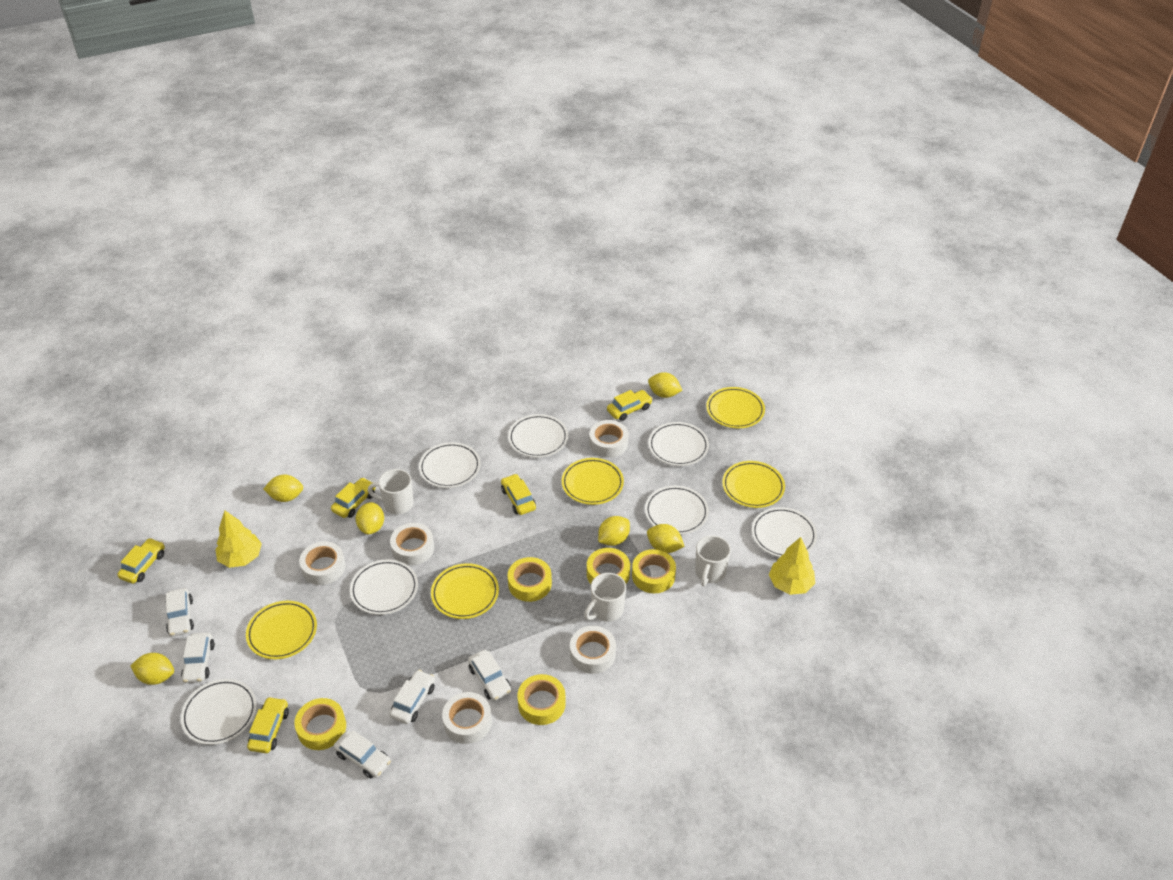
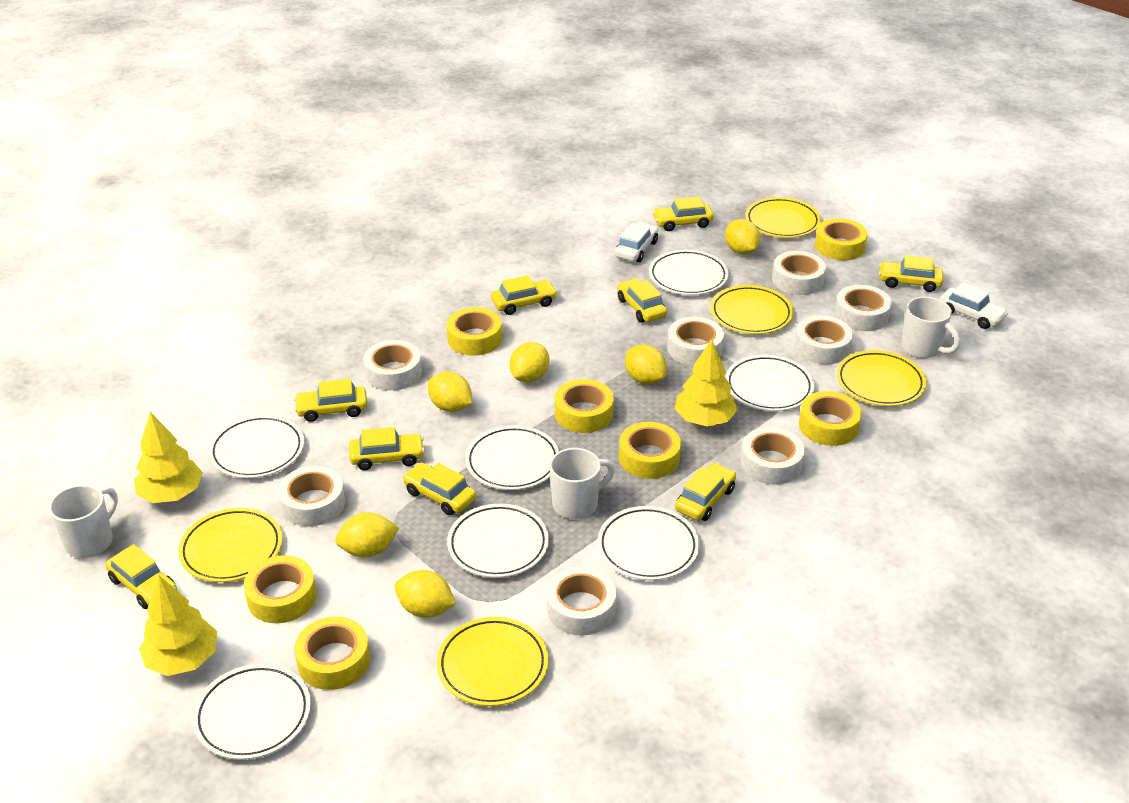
white car: 5 -> 2
white tape: 5 -> 8
yellow car: 5 -> 9
yellow tape: 5 -> 7
yellow tree: 2 -> 3

